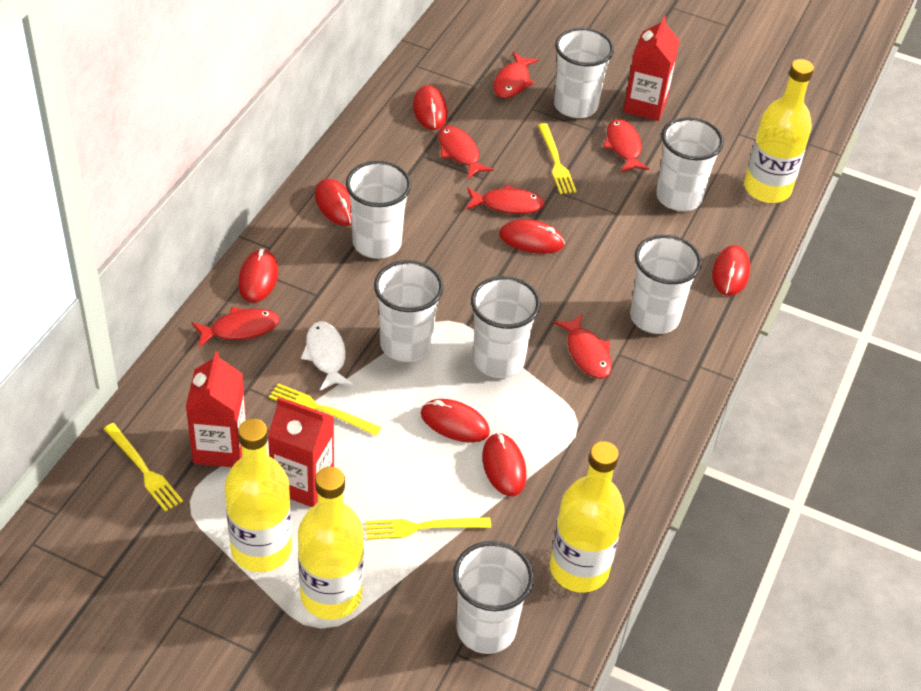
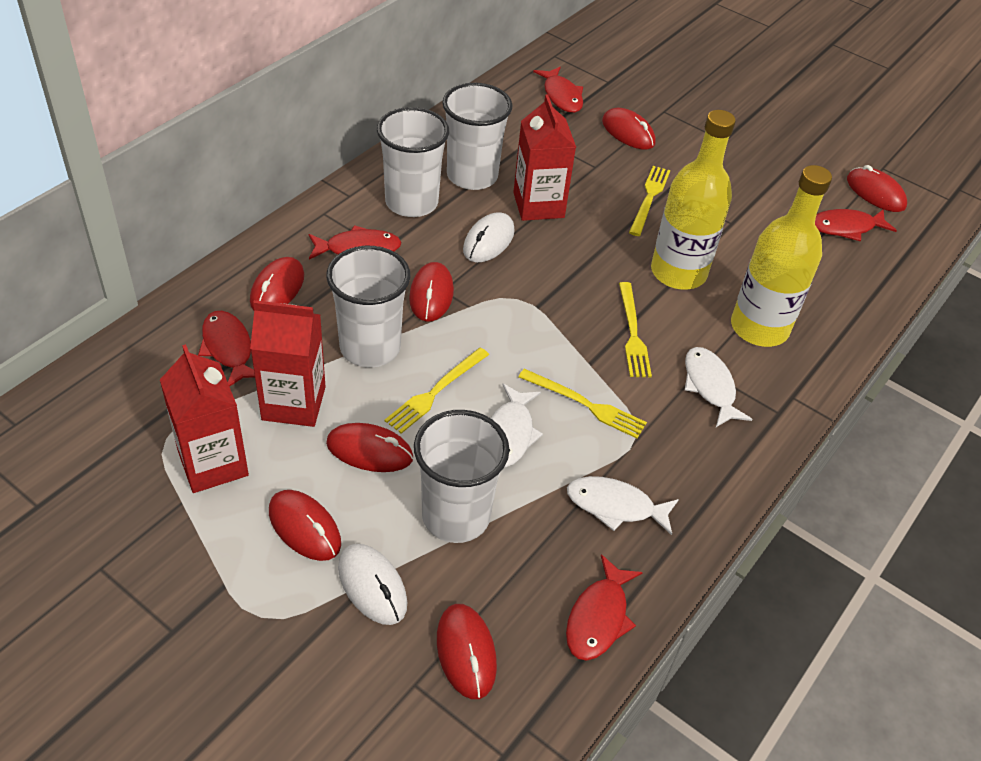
red fish: 6 -> 5
white cup: 7 -> 4
white fish: 1 -> 3
white mouse: 0 -> 2
yellow bottle: 4 -> 2

